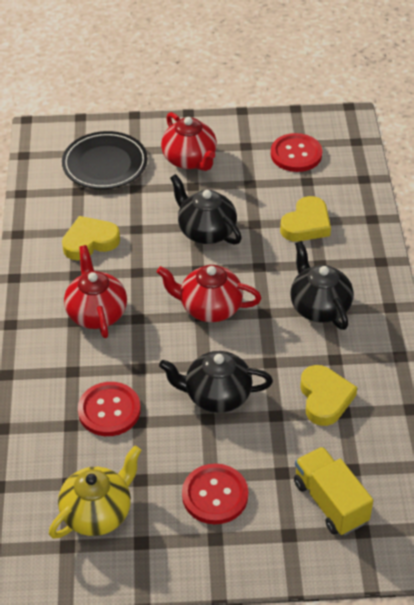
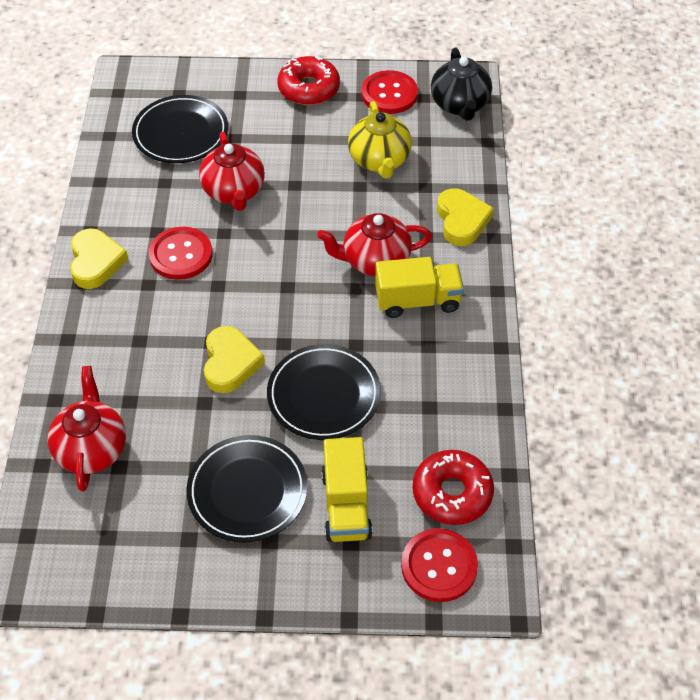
black plate: 1 -> 3
black teapot: 3 -> 1
red donut: 0 -> 2
yellow truck: 1 -> 2

